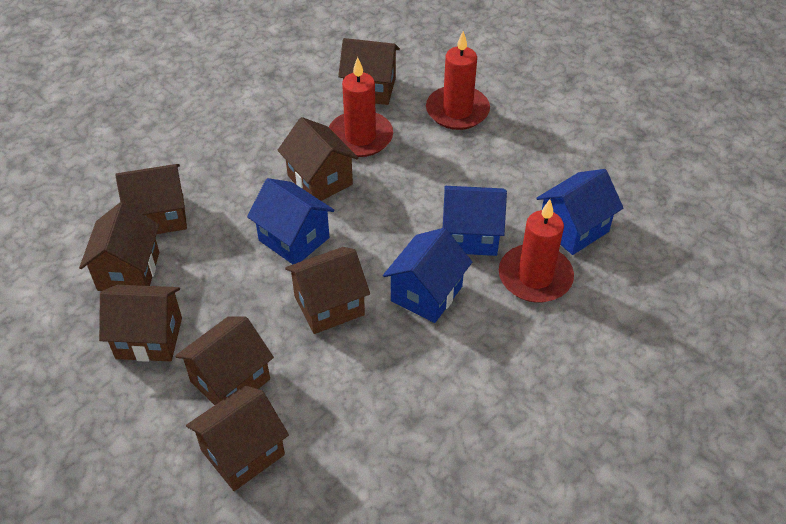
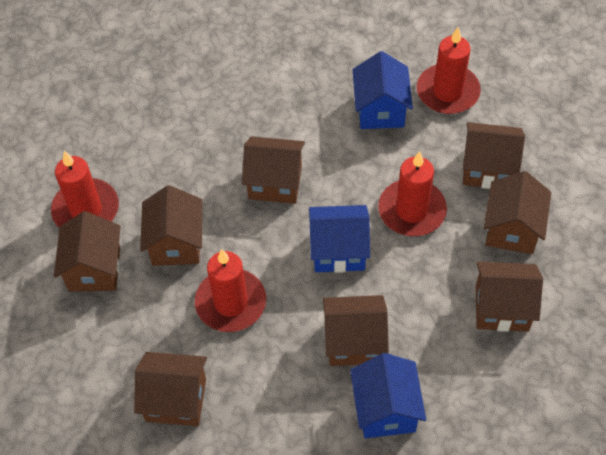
blue house: 4 -> 3
red candle: 3 -> 4

